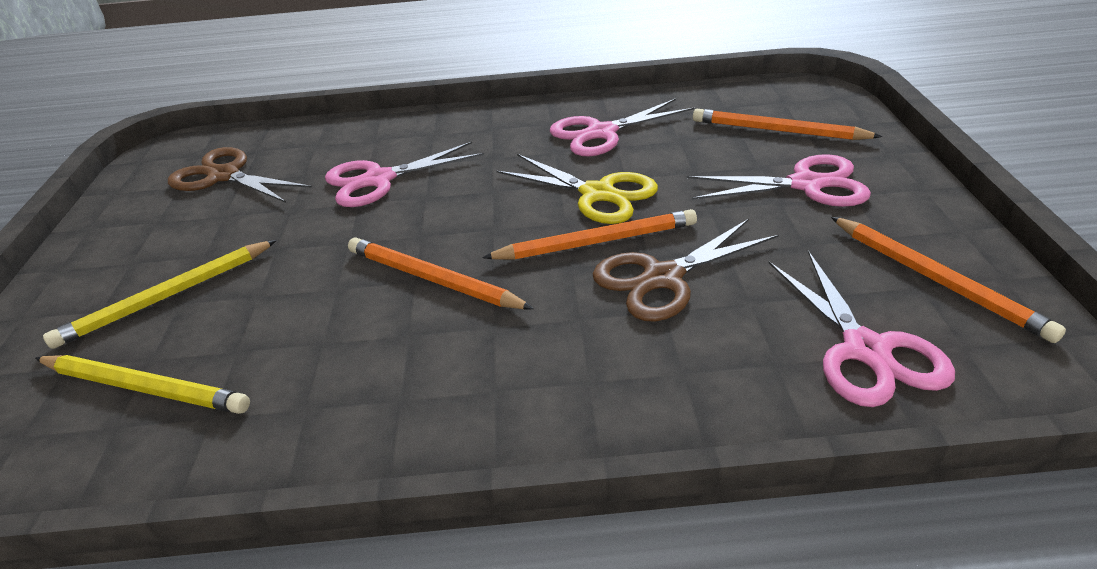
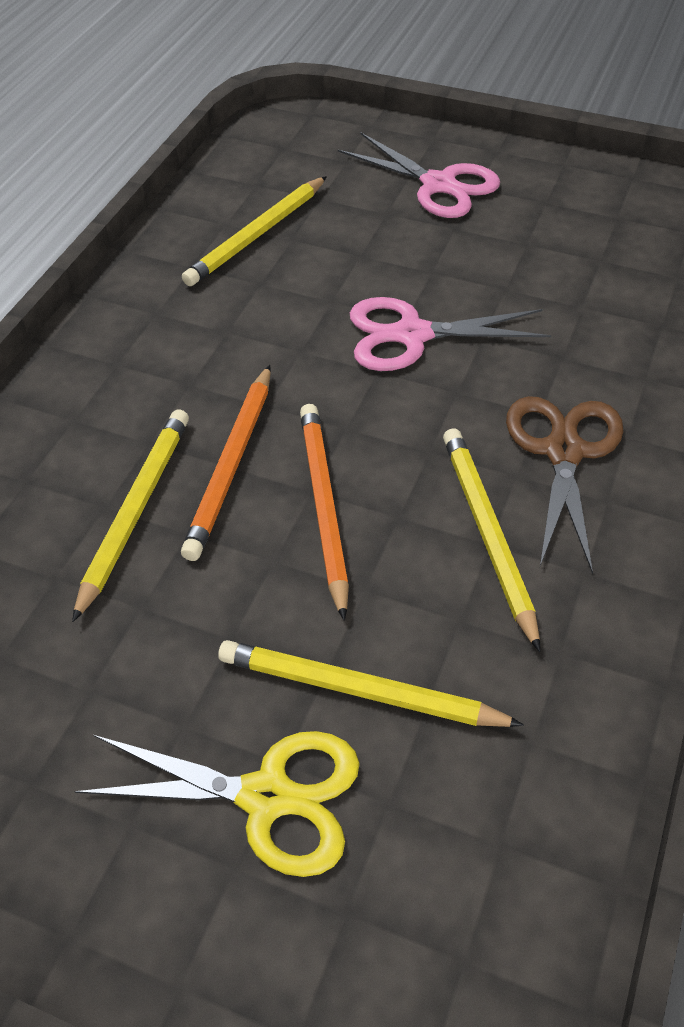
brown scissors: 2 -> 1
orange pencil: 4 -> 2
pink scissors: 4 -> 2
yellow pencil: 2 -> 4

